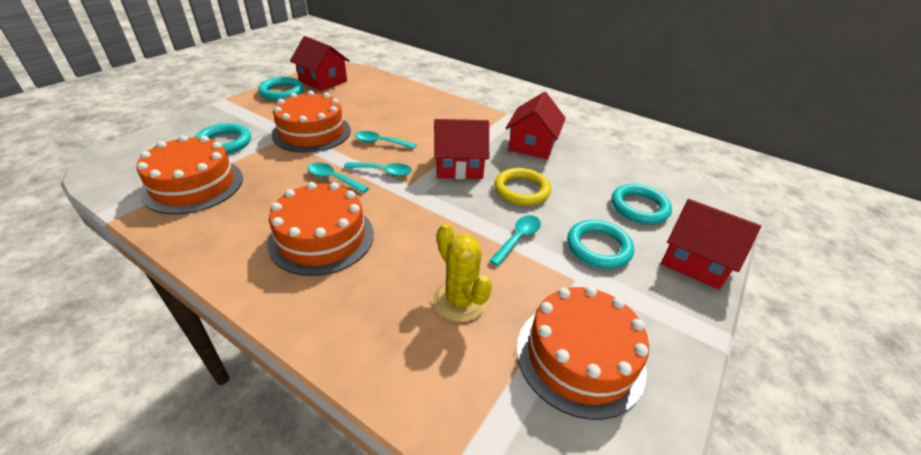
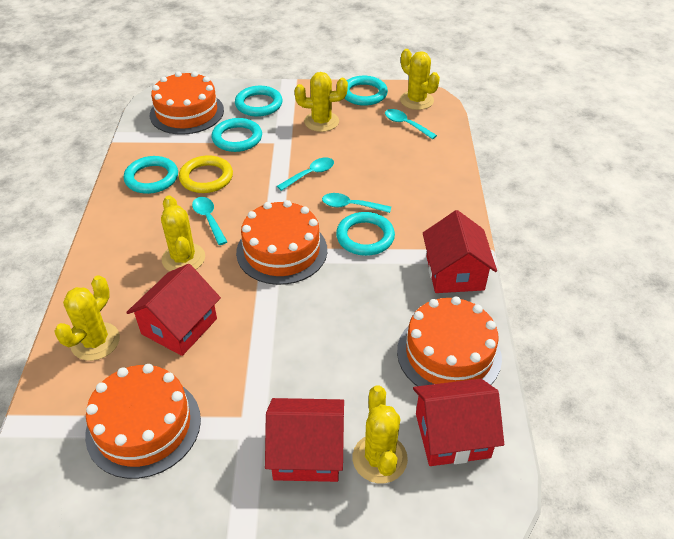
turquoise ring: 4 -> 5
yellow cactus: 1 -> 5

